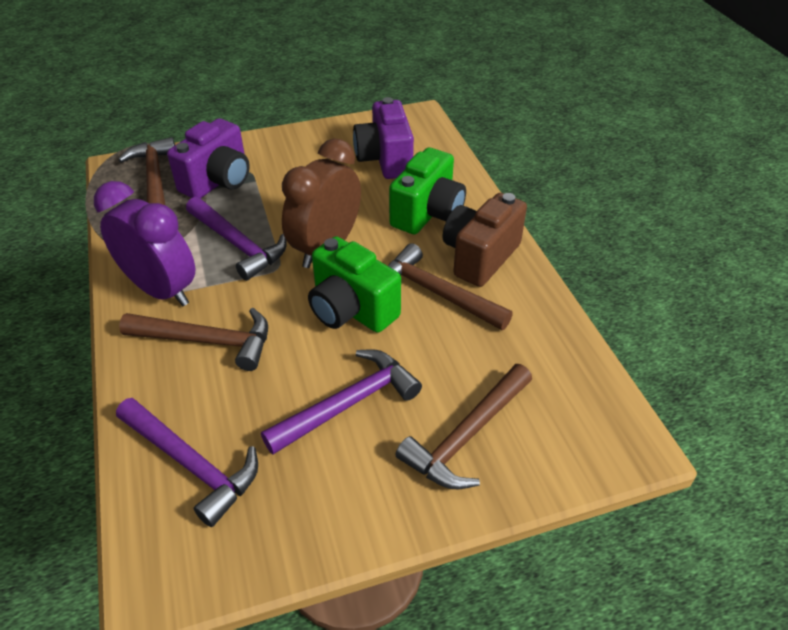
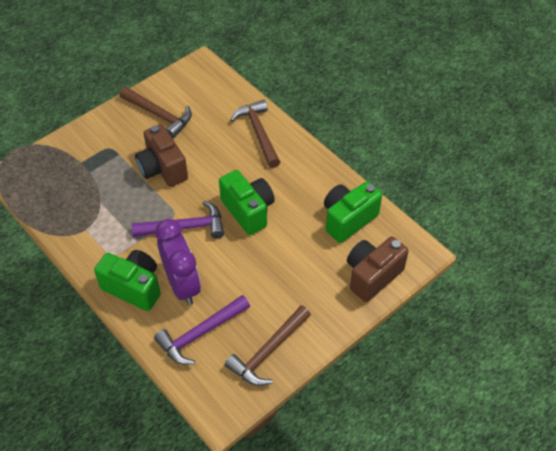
brown camera: 1 -> 2
brown clock: 1 -> 0
brown hammer: 4 -> 3
green camera: 2 -> 3
purple camera: 2 -> 0
purple hammer: 3 -> 2

